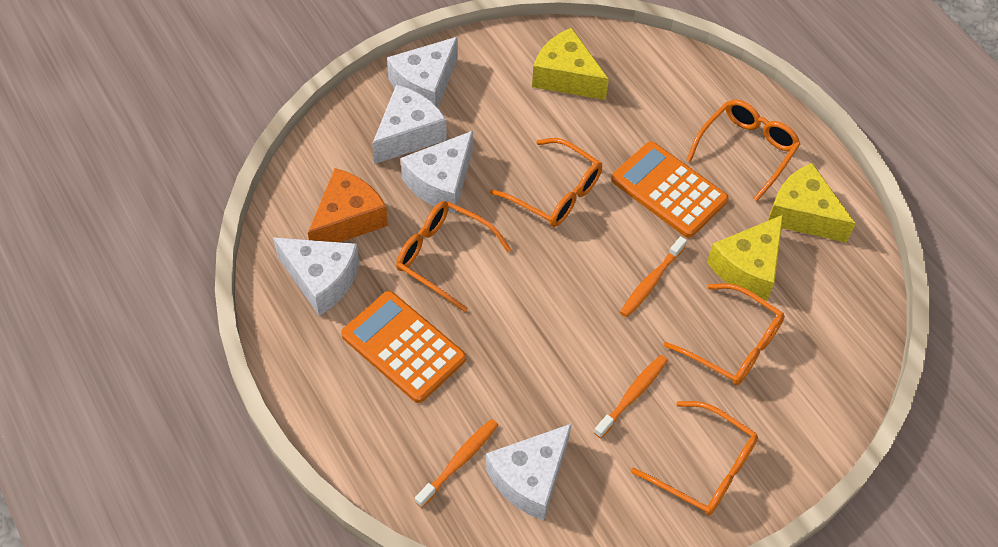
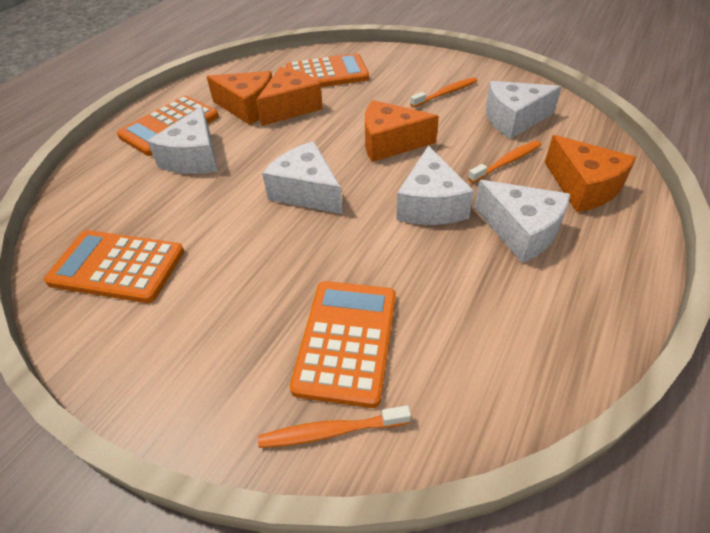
orange calculator: 2 -> 4
orange cheese: 1 -> 4
orange glasses: 5 -> 0
yellow cheese: 3 -> 0

